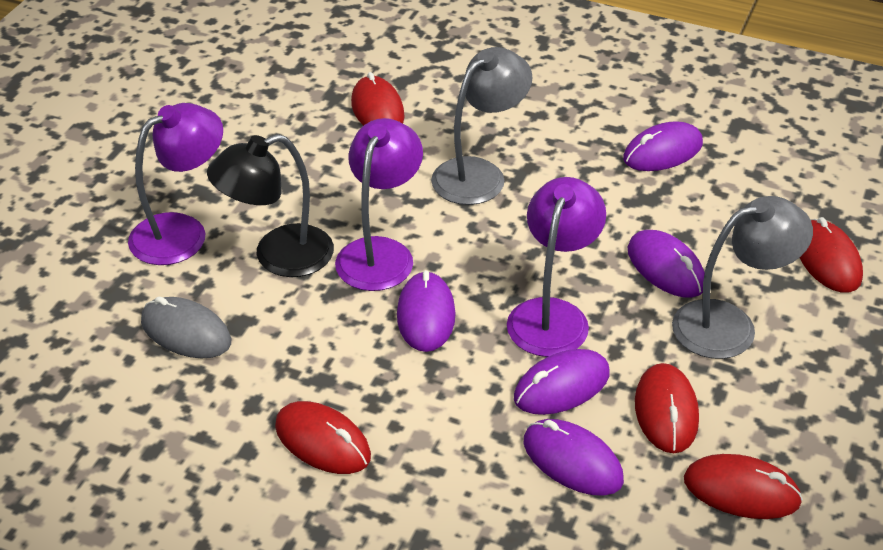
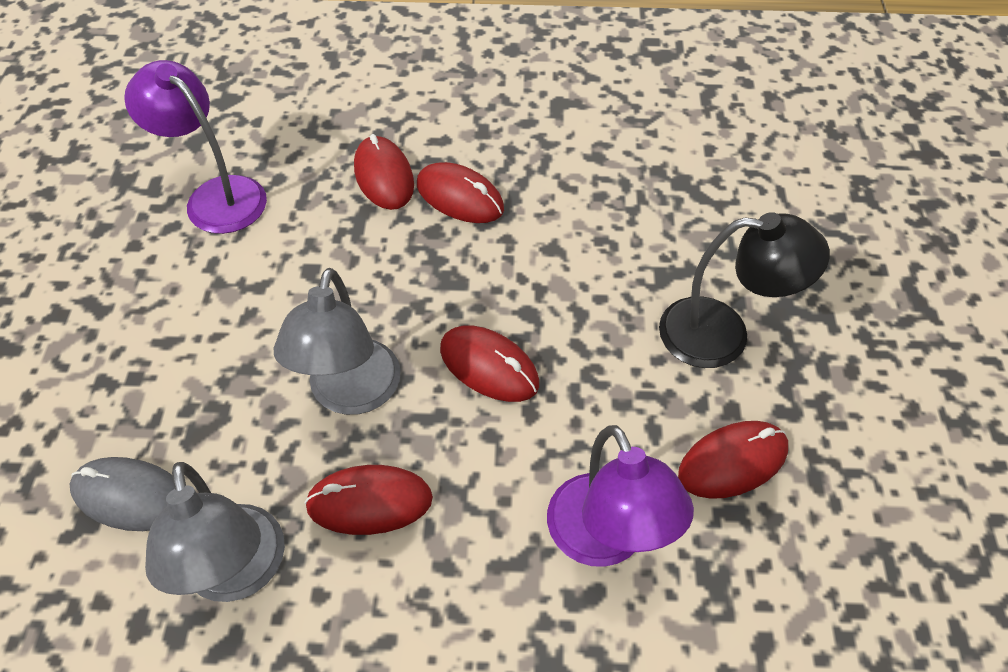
purple lamp: 3 -> 2
purple mouse: 5 -> 0

